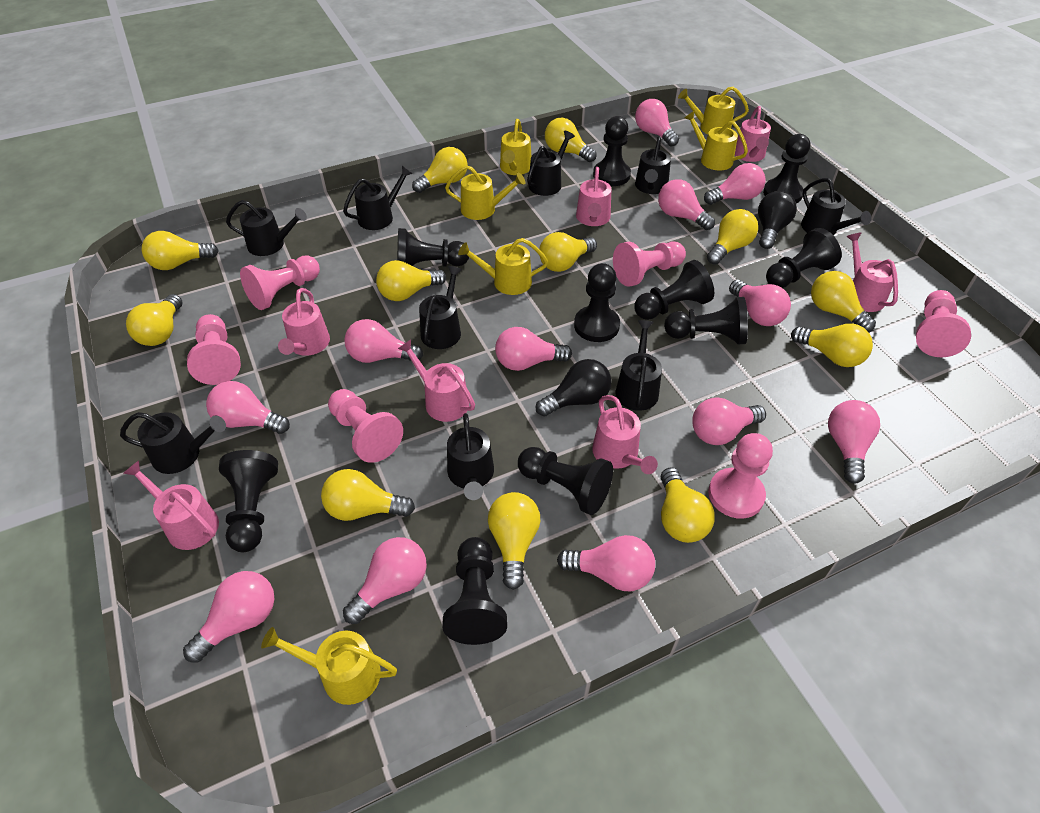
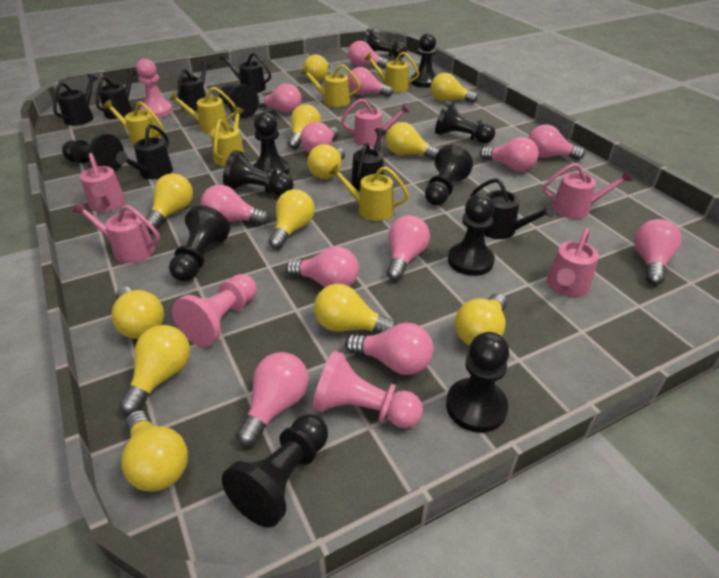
black light bulb: 2 -> 0
black pawn: 10 -> 12
black watering can: 9 -> 7
pink pawn: 6 -> 3
pink watering can: 7 -> 5

